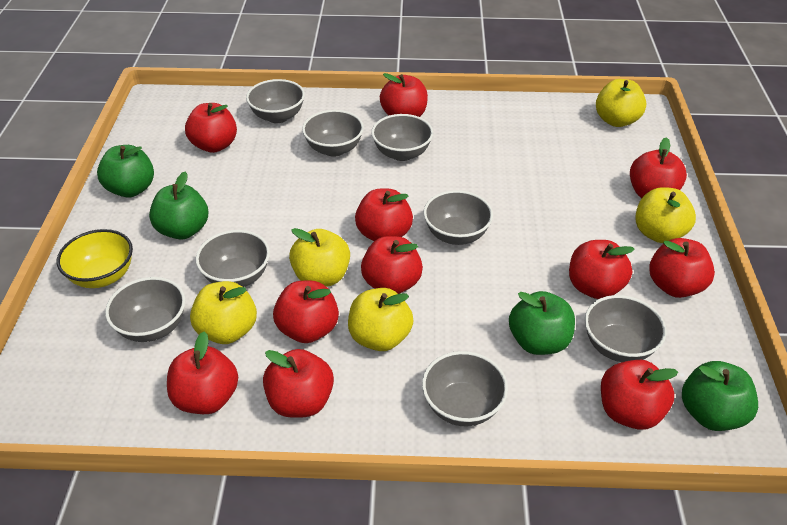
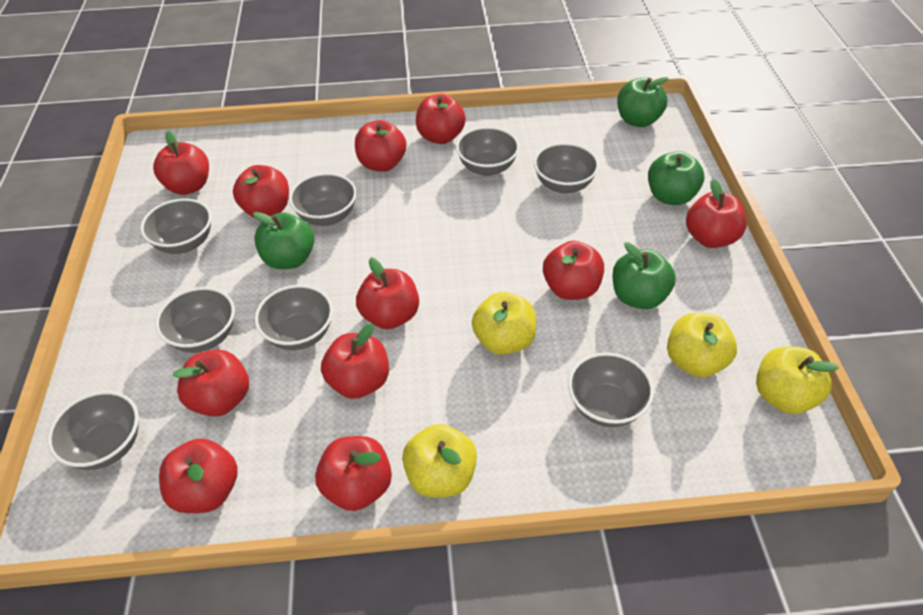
yellow apple: 5 -> 4
yellow bowl: 1 -> 0

